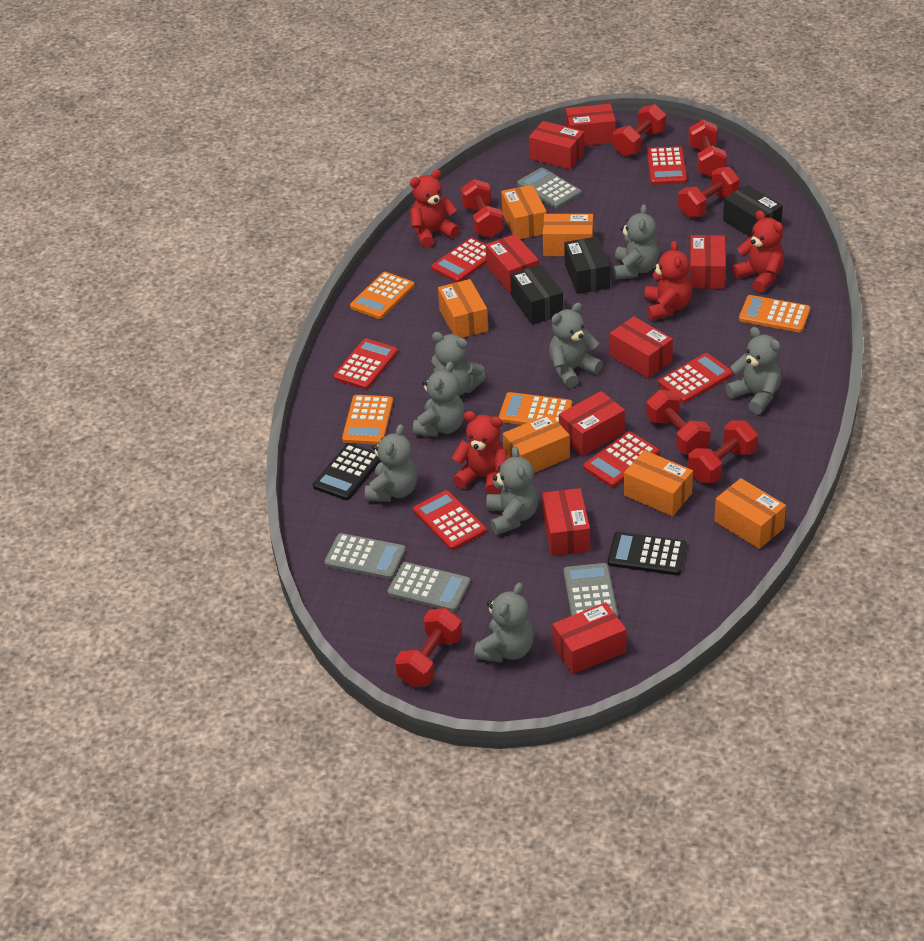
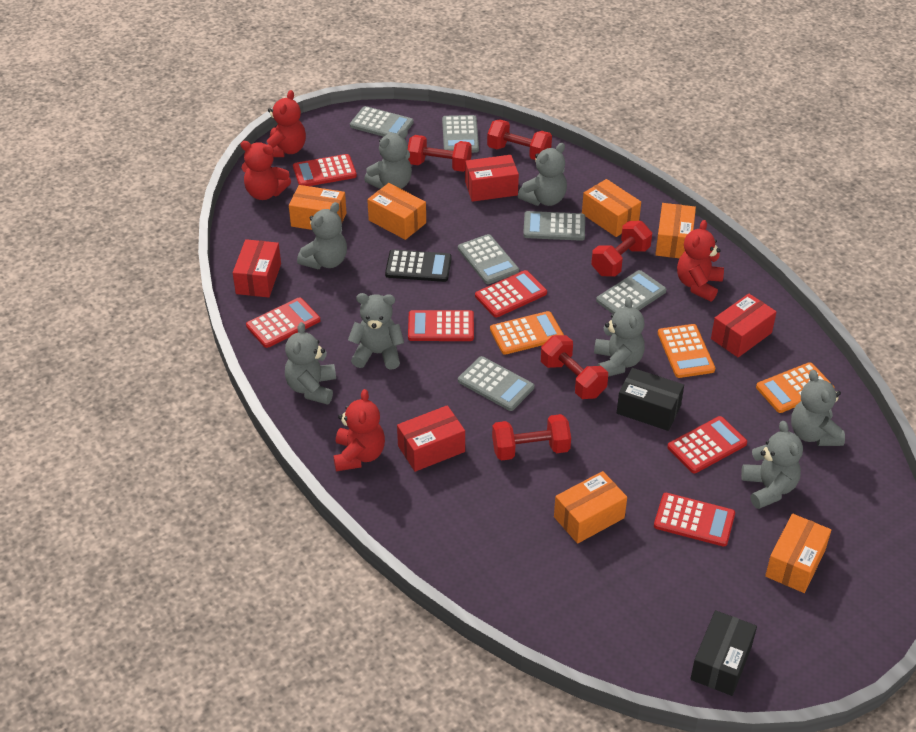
black box: 3 -> 2
black calculator: 2 -> 1
grey calculator: 4 -> 6
orange calculator: 4 -> 3
red box: 8 -> 4
red dumbbell: 7 -> 5

